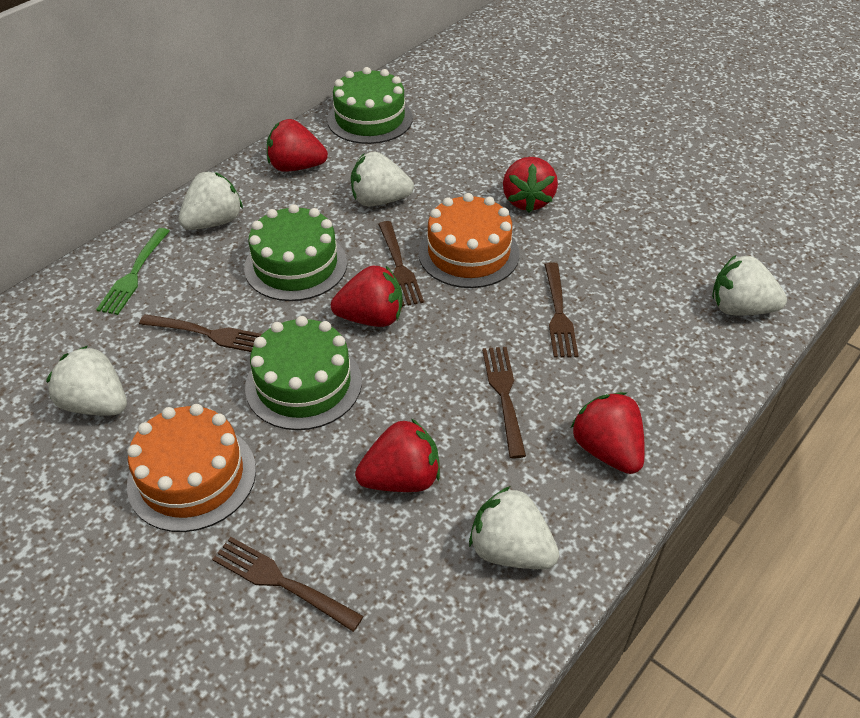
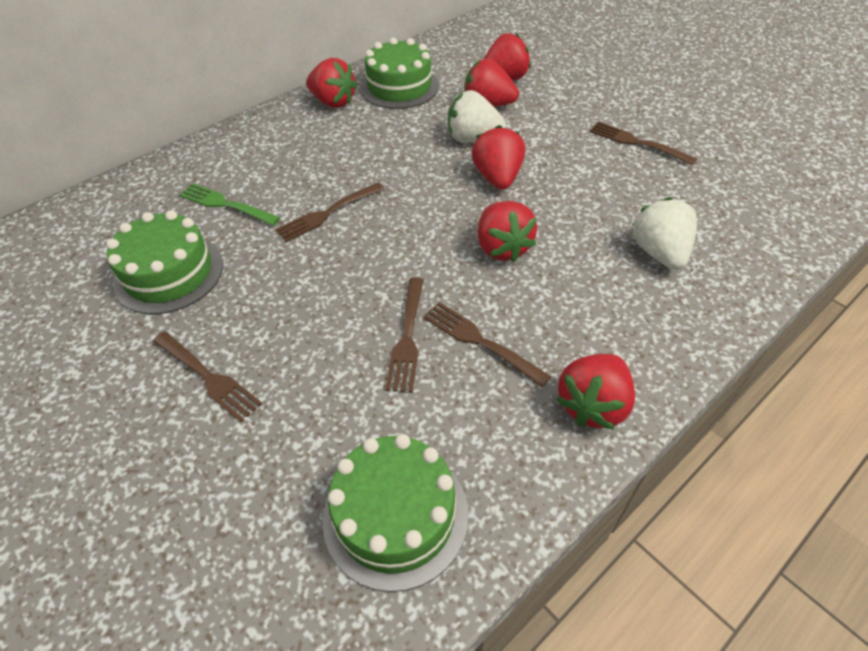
orange cake: 2 -> 0
red strawberry: 5 -> 6
white strawberry: 5 -> 2

